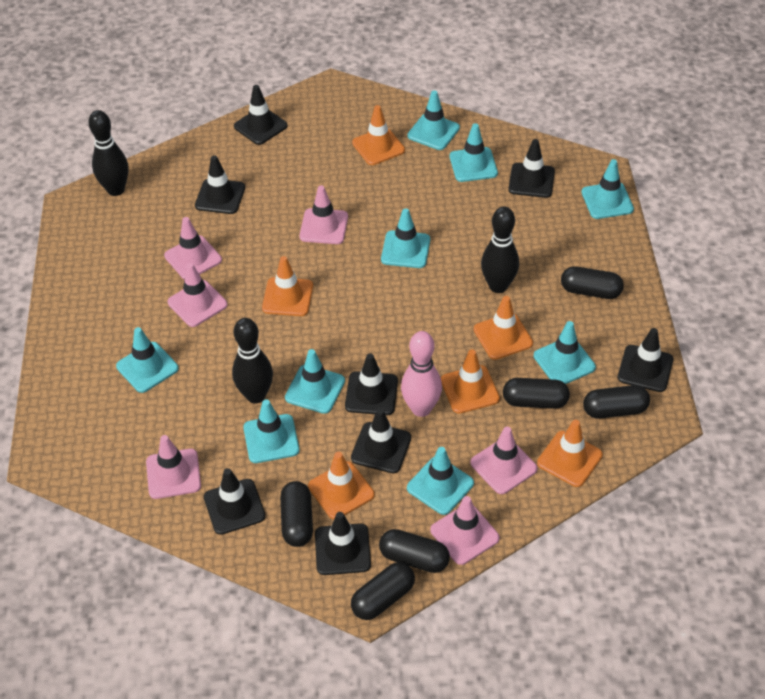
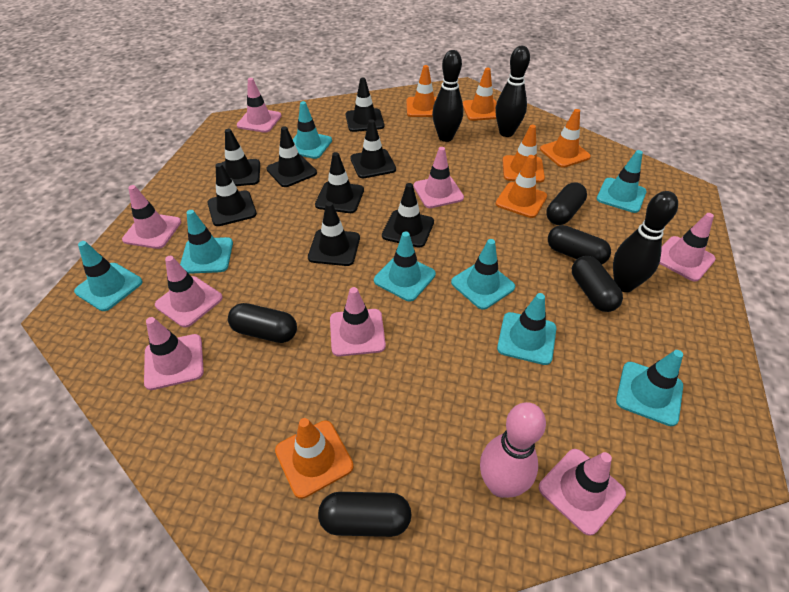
black capsule: 6 -> 5
pink traffic cone: 6 -> 8
turquoise traffic cone: 9 -> 8

